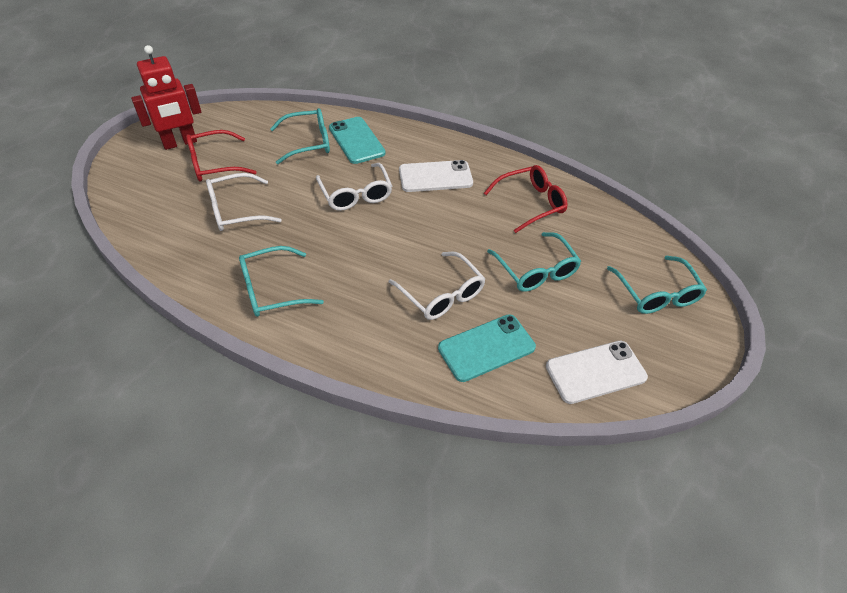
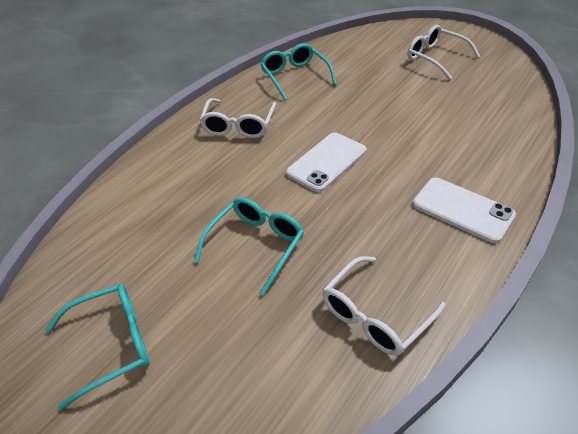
red glasses: 2 -> 0
red robot: 1 -> 0
turquoise glasses: 4 -> 3
turquoise phone: 2 -> 0

